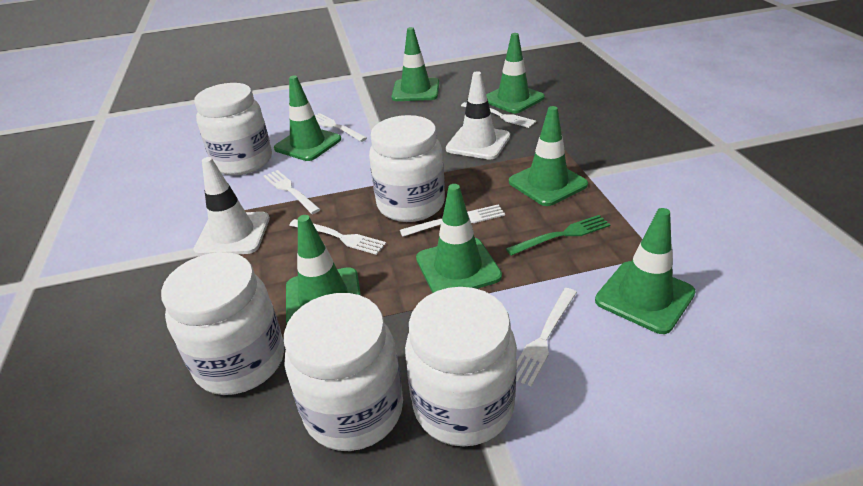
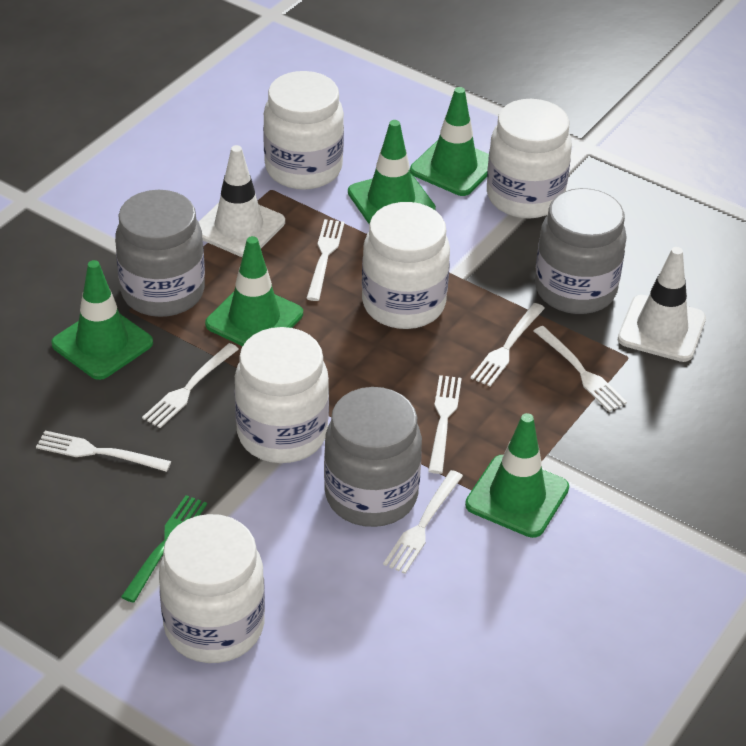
green traffic cone: 7 -> 5
grey jar: 0 -> 3
white fork: 6 -> 7

